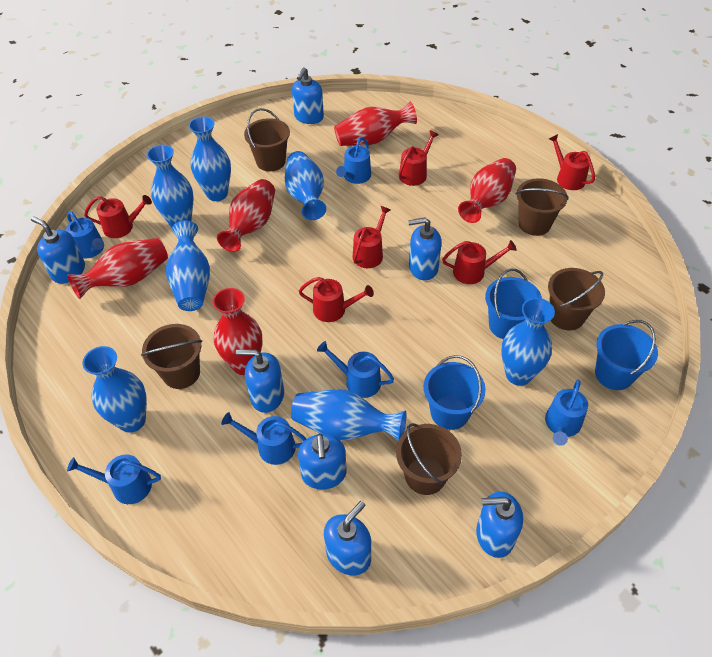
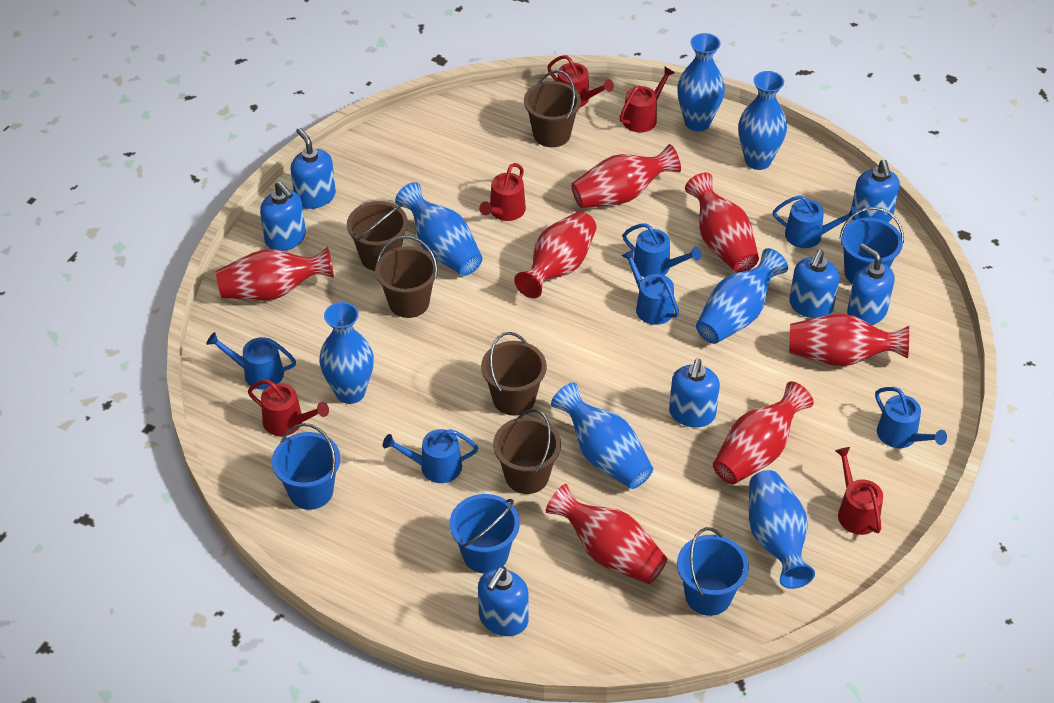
blue bucket: 3 -> 4
red vase: 5 -> 7
red watering can: 6 -> 5

